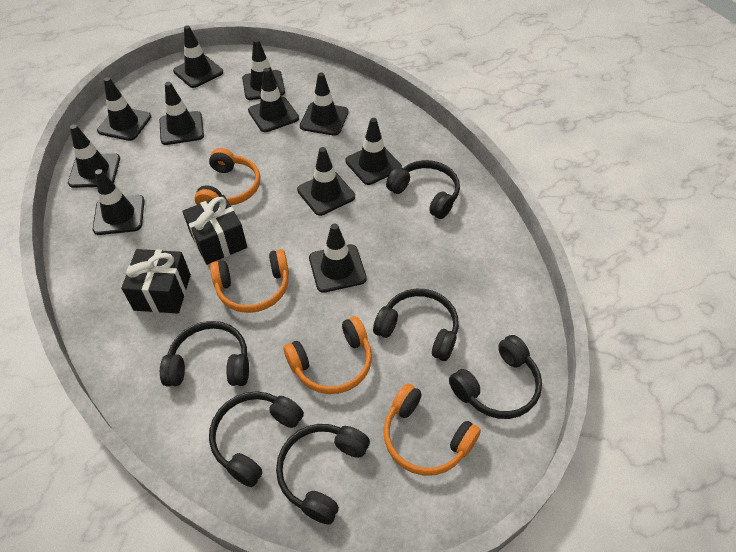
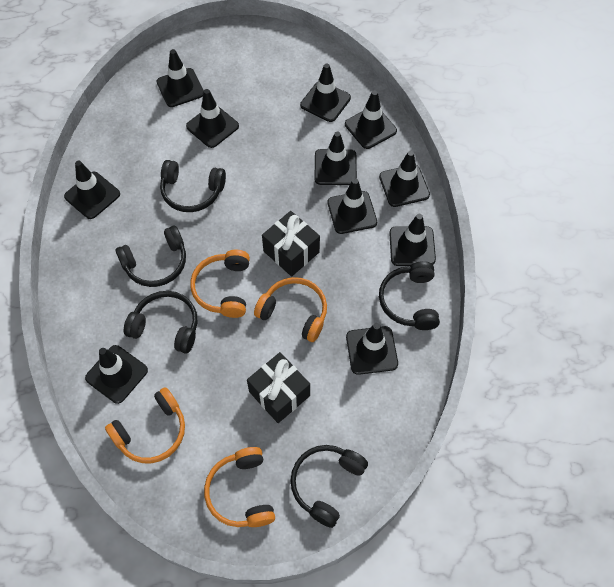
black headphones: 6 -> 5

